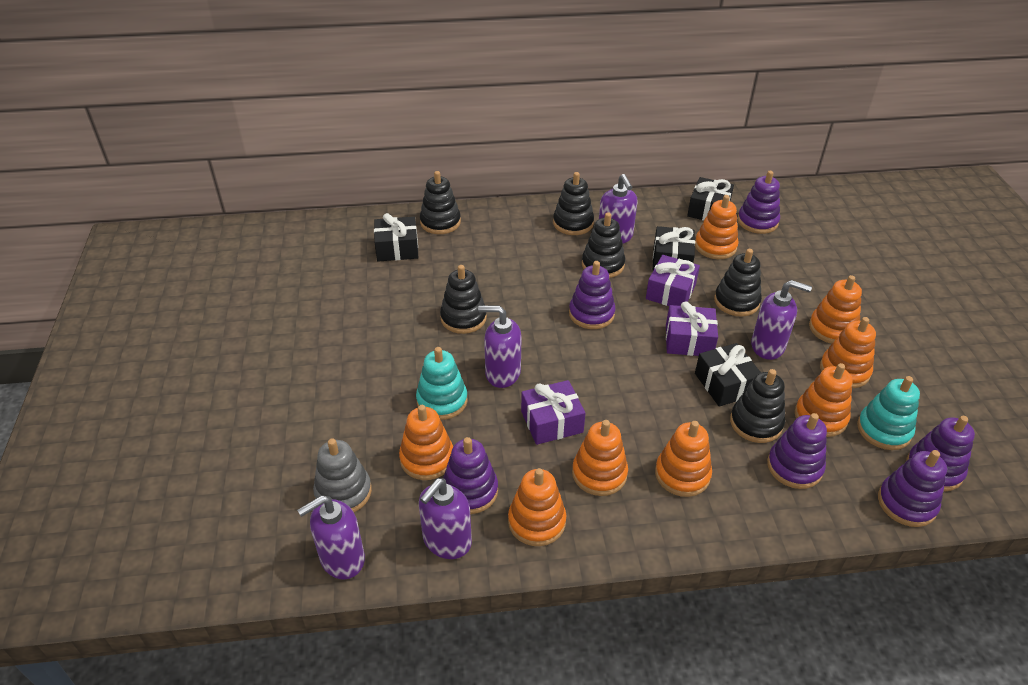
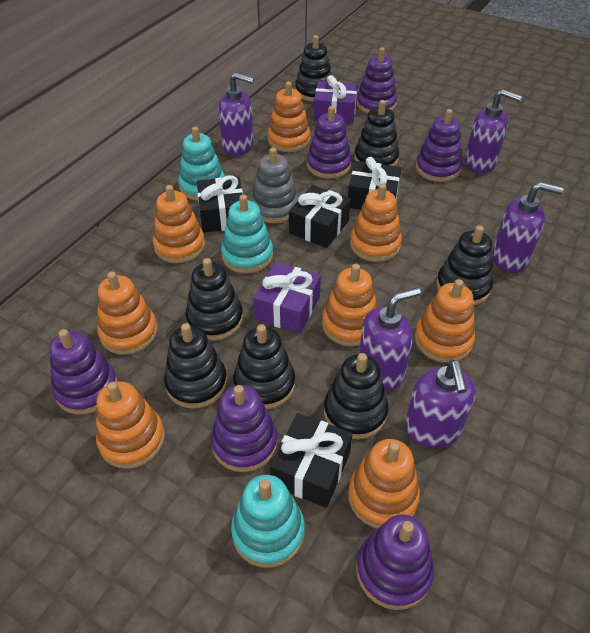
black stacking toy: 6 -> 7
purple gift: 3 -> 2
turquoise stacking toy: 2 -> 3

